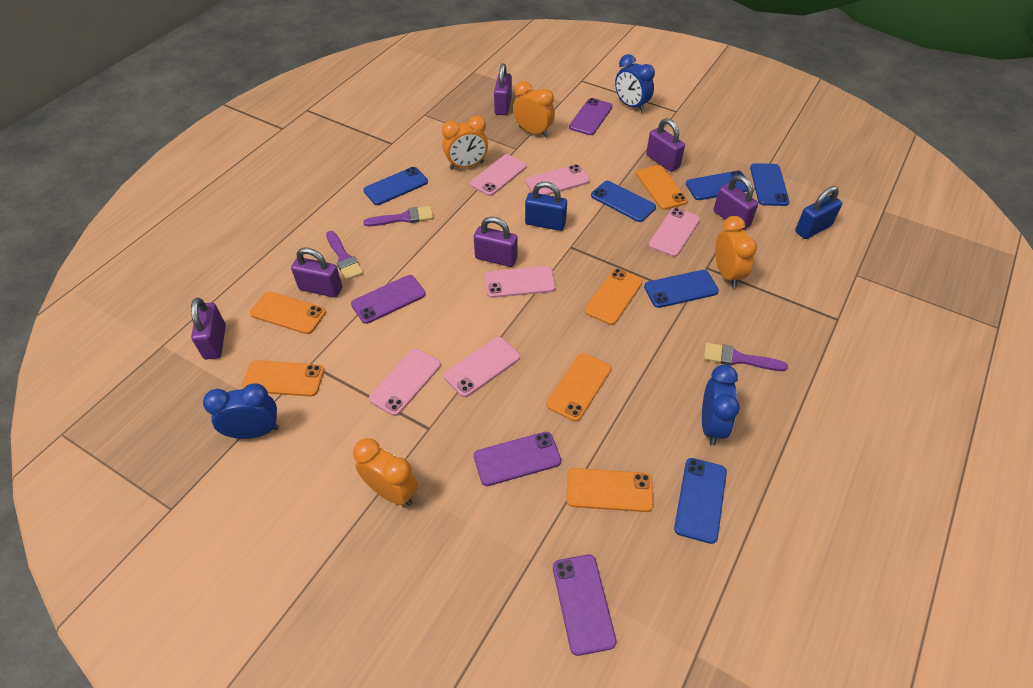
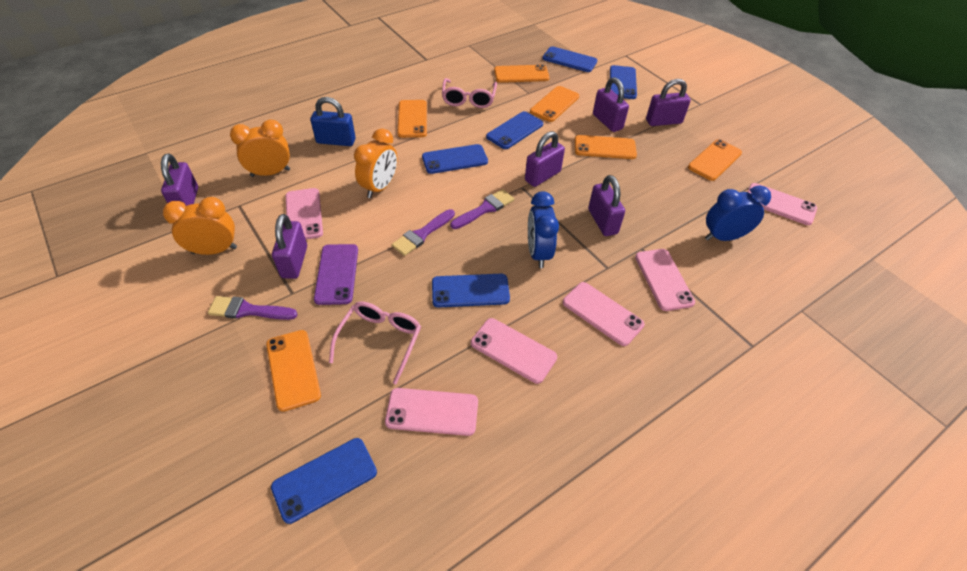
blue clock: 3 -> 2
blue padlock: 2 -> 1
orange clock: 4 -> 3
pink glasses: 0 -> 2
purple phone: 4 -> 1

